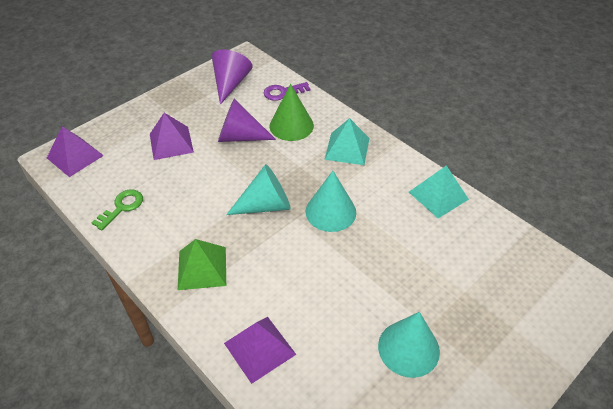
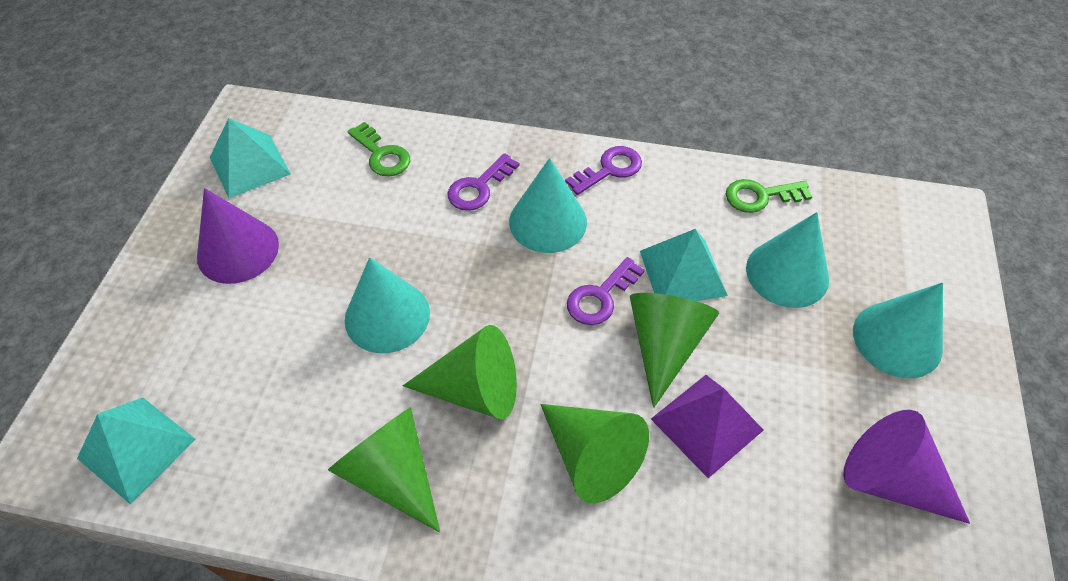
green cone: 1 -> 4
green key: 1 -> 2
green pyramid: 1 -> 0
purple key: 1 -> 3
purple pyramid: 3 -> 1
turquoise cone: 3 -> 4
turquoise pyramid: 2 -> 3

